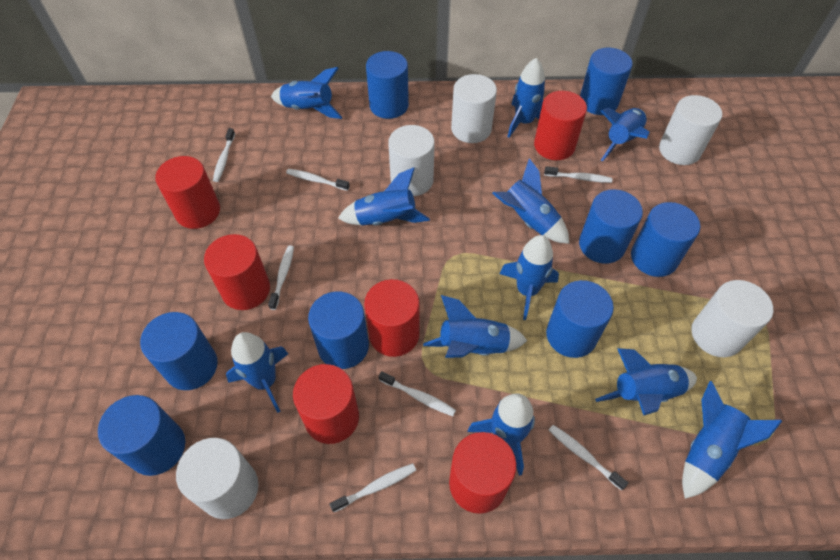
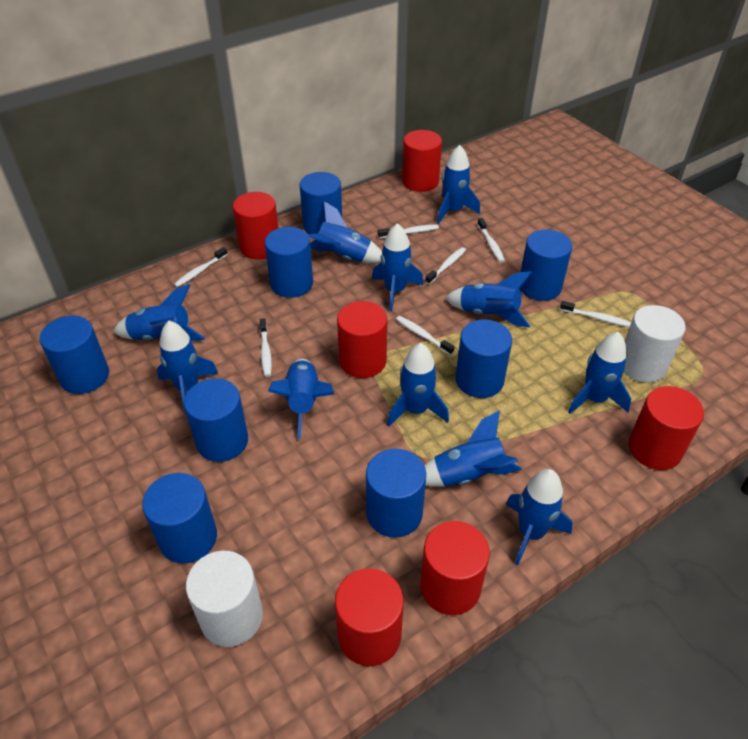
white cylinder: 5 -> 2

